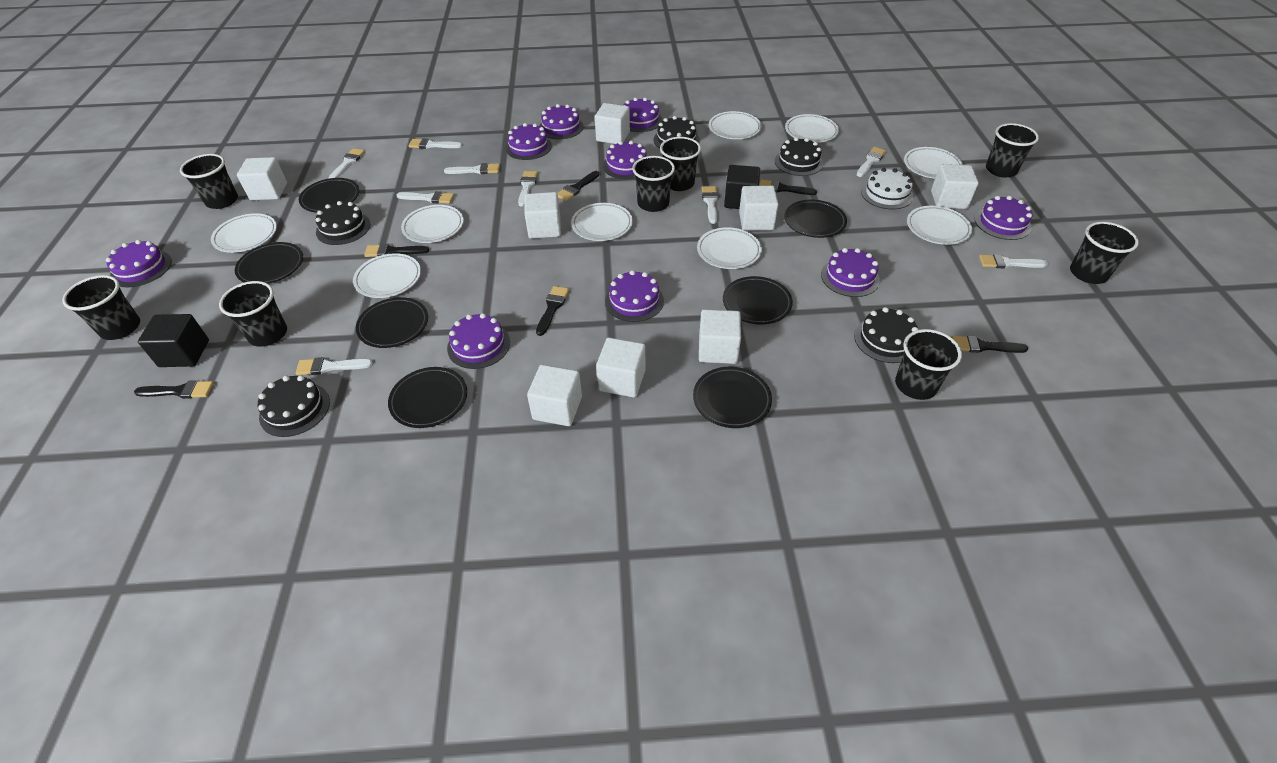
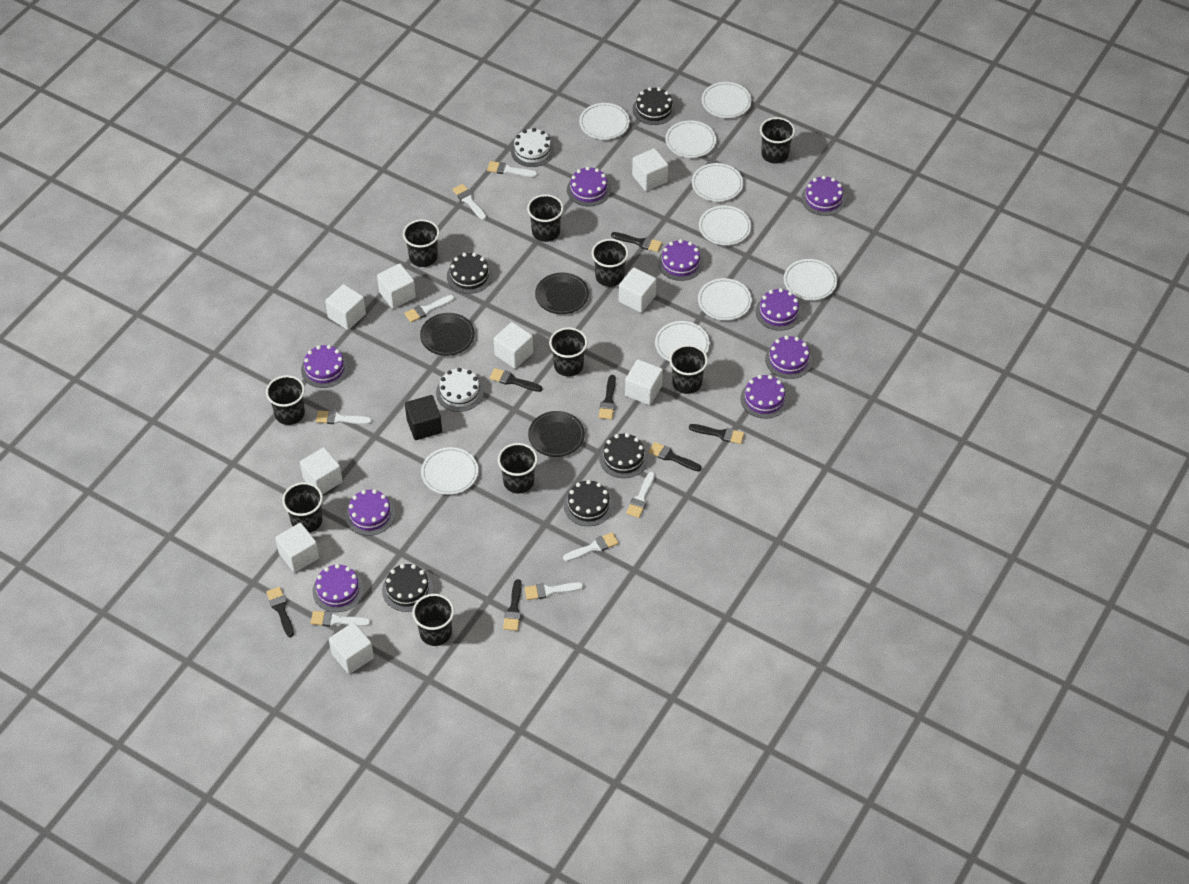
black brush: 6 -> 7
black cube: 2 -> 1
black cup: 8 -> 10
black plate: 7 -> 3
white brush: 9 -> 8
white cake: 1 -> 2
white cube: 8 -> 9

